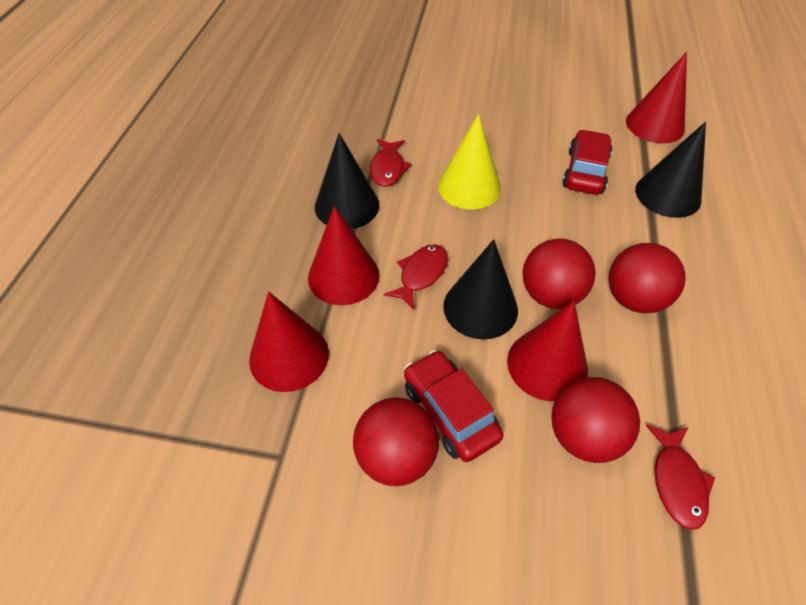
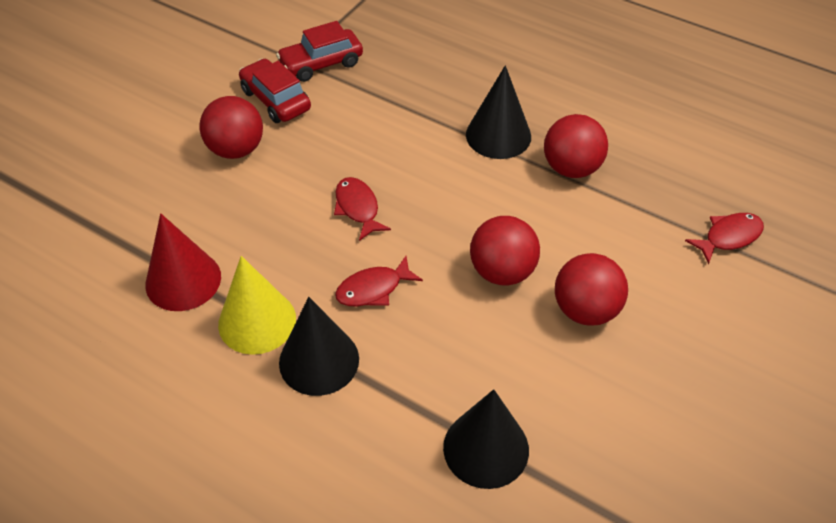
red cone: 4 -> 1

